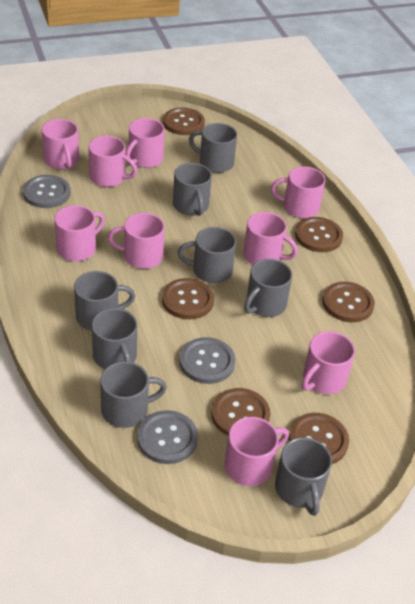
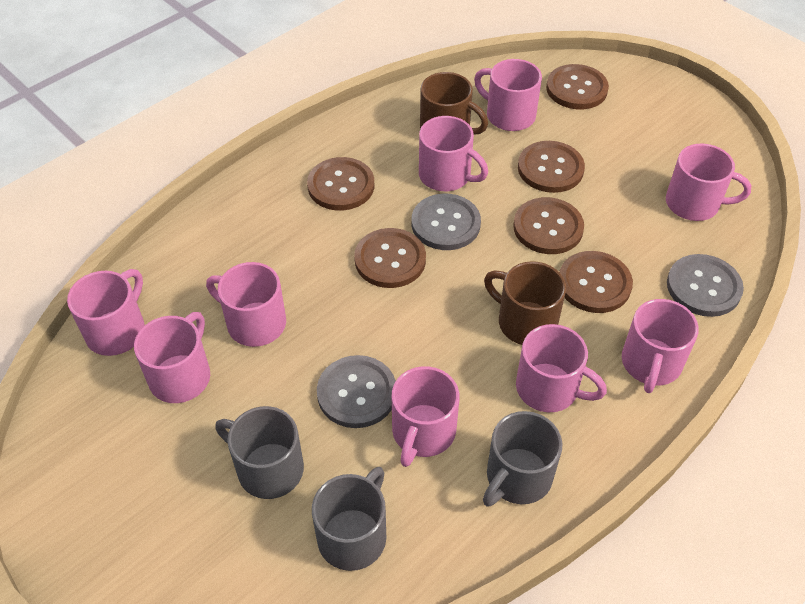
brown mug: 0 -> 2
grey mug: 8 -> 3

